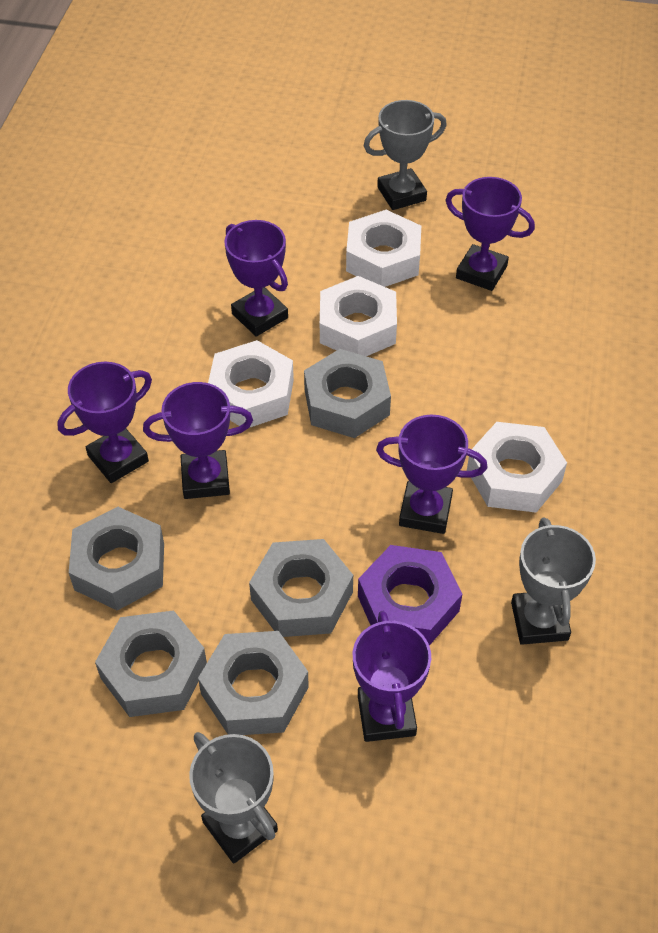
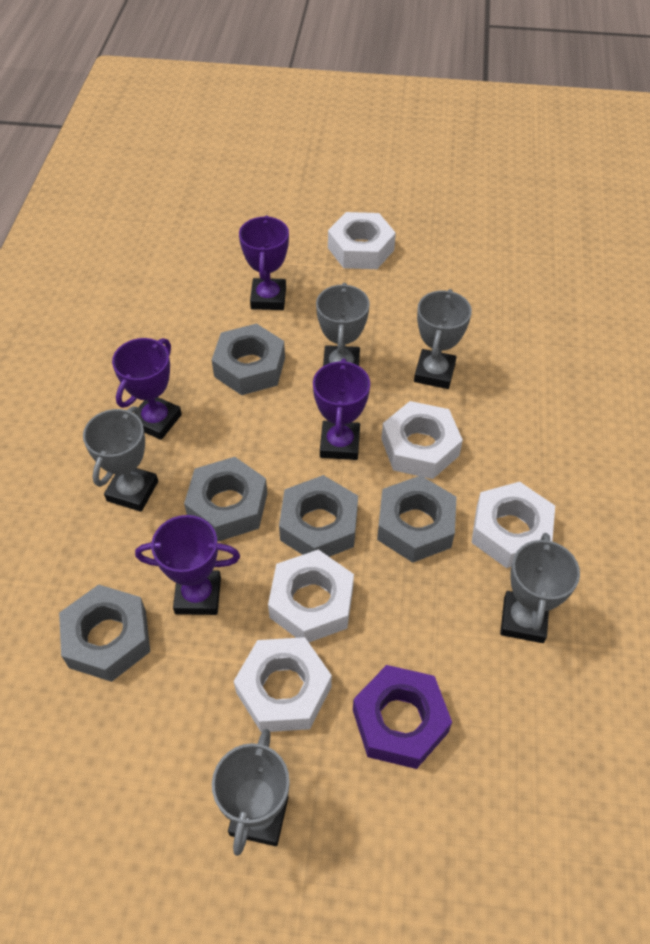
grey trophy: 3 -> 5
purple trophy: 6 -> 4
white nut: 4 -> 5

